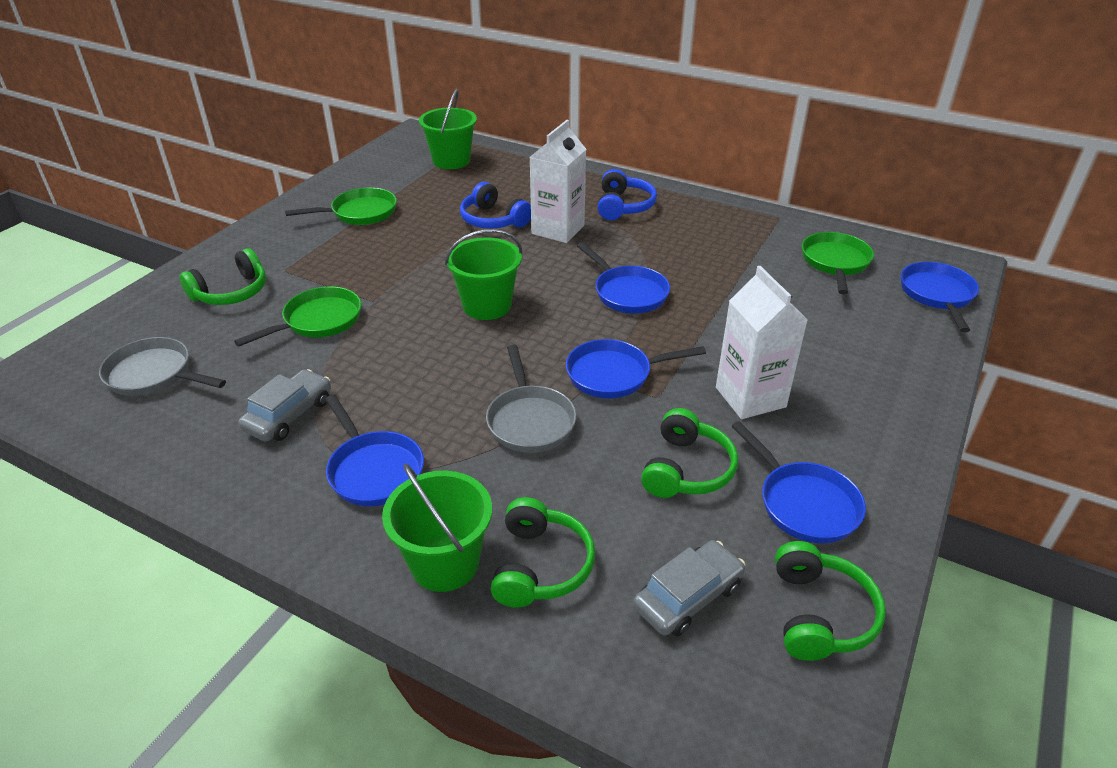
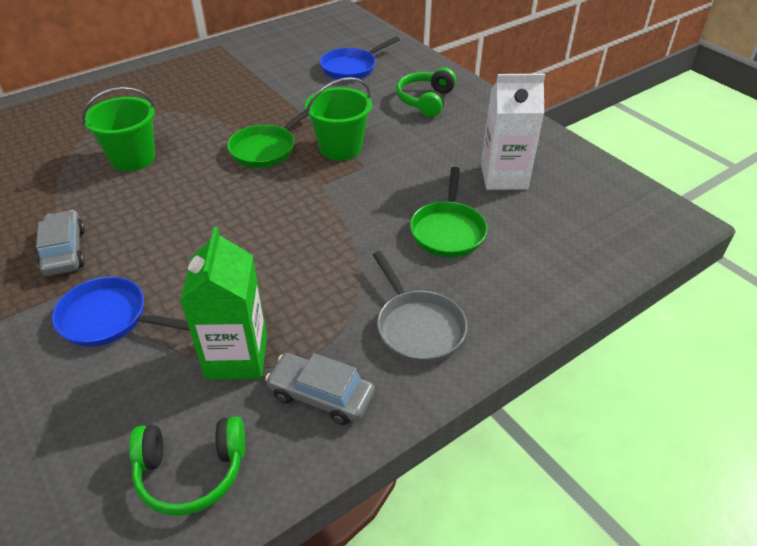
blue headphones: 2 -> 0
blue pan: 5 -> 2
green bucket: 3 -> 2
green carton: 0 -> 1
green headphones: 4 -> 2
green pan: 3 -> 2
grey pan: 2 -> 1
white carton: 2 -> 1

